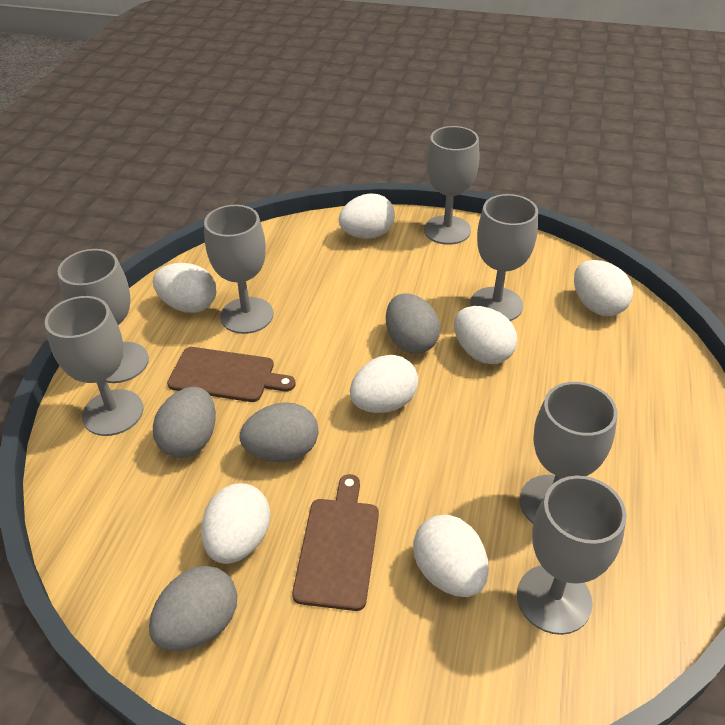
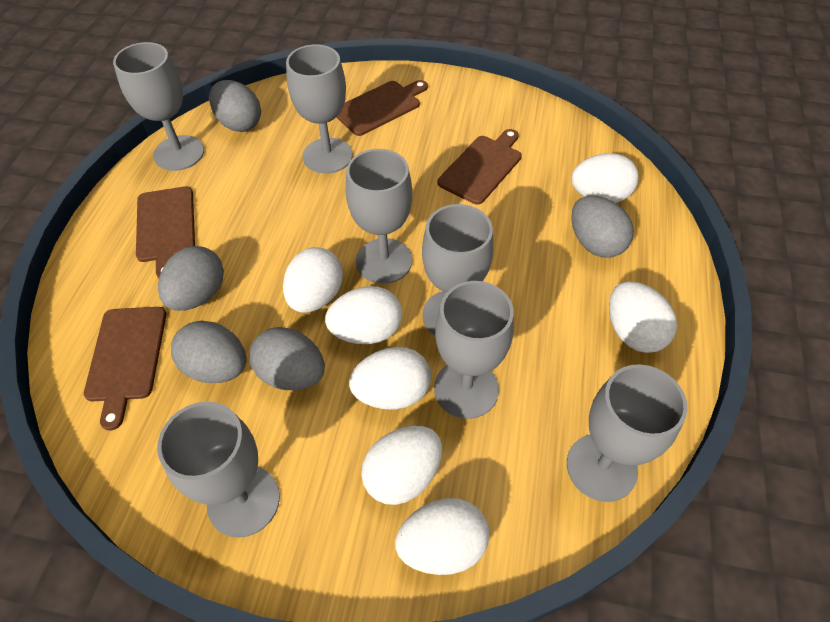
brown cutting board: 2 -> 4
grey egg: 4 -> 5

